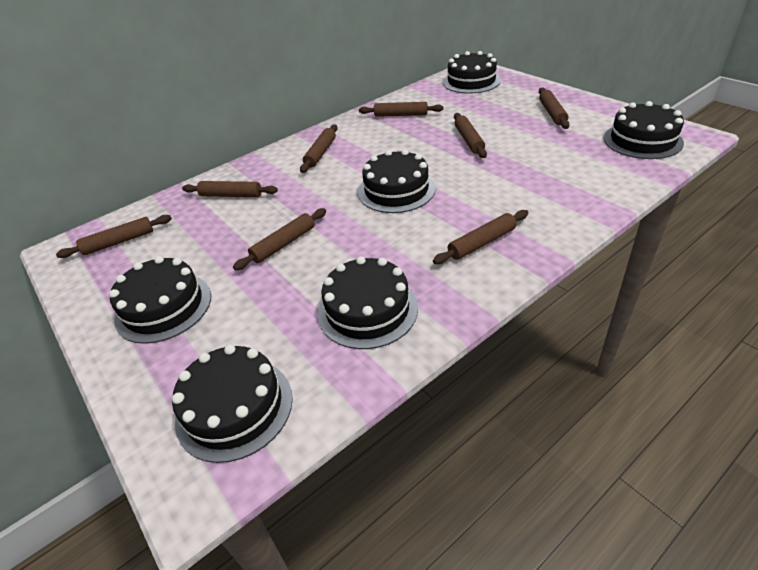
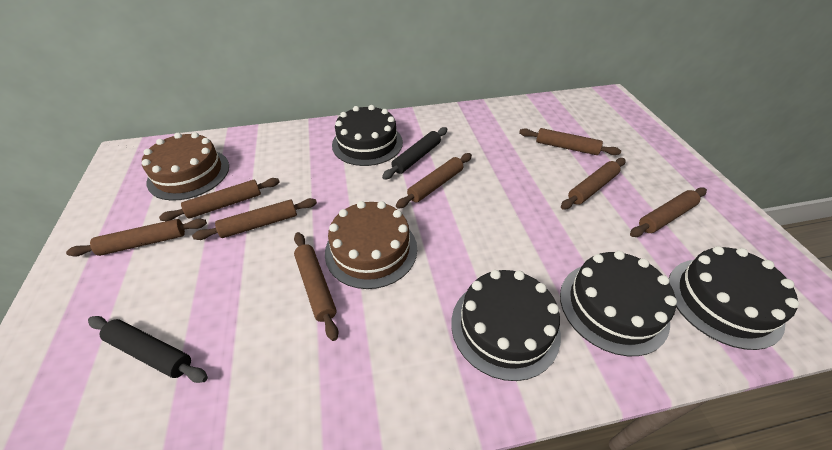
black cake: 6 -> 4
black rolling pin: 0 -> 2
brown cake: 0 -> 2

